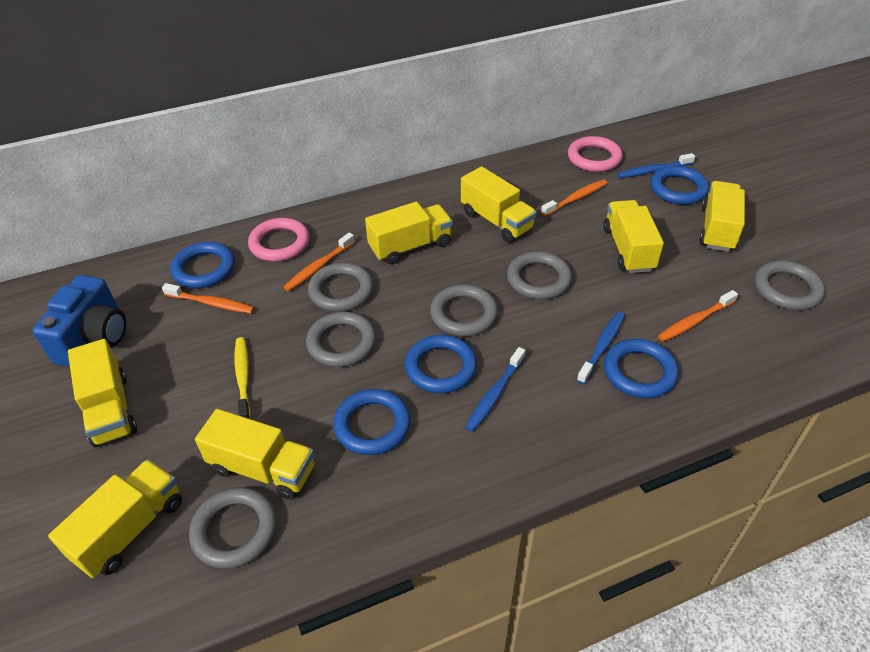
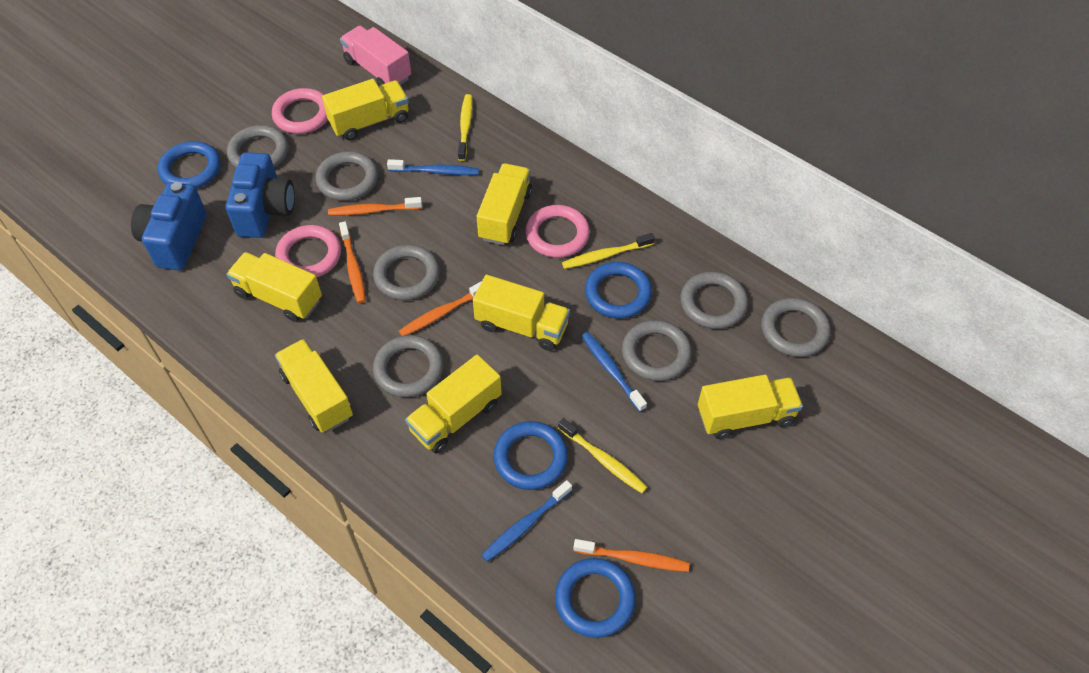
blue camera: 1 -> 2
blue ring: 5 -> 4
grey ring: 6 -> 7
pink ring: 2 -> 3
pink truck: 0 -> 1
yellow toothbrush: 1 -> 3

